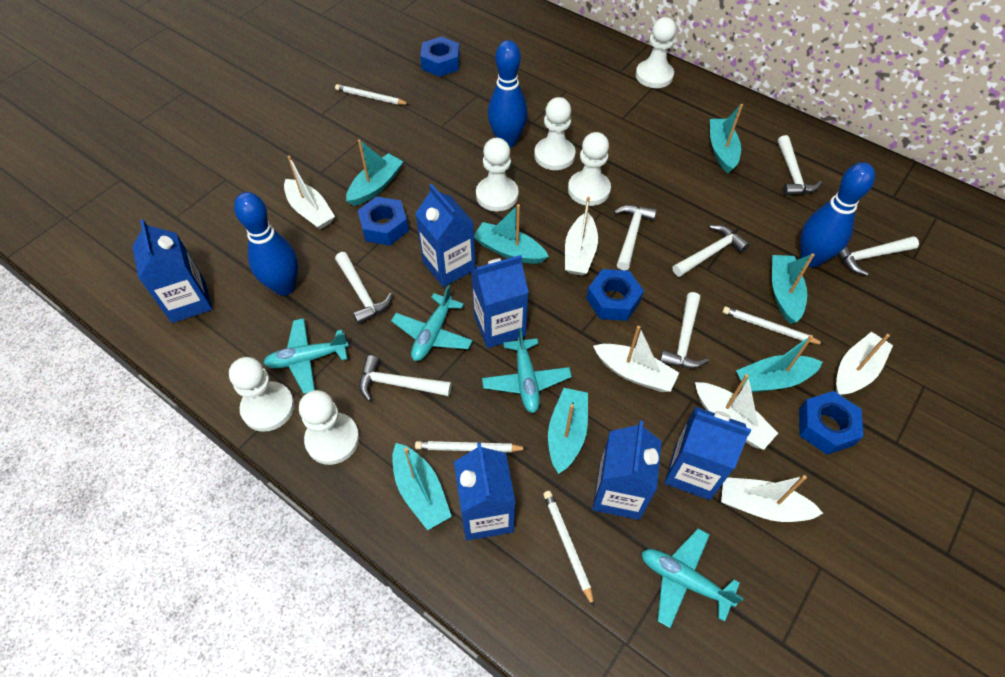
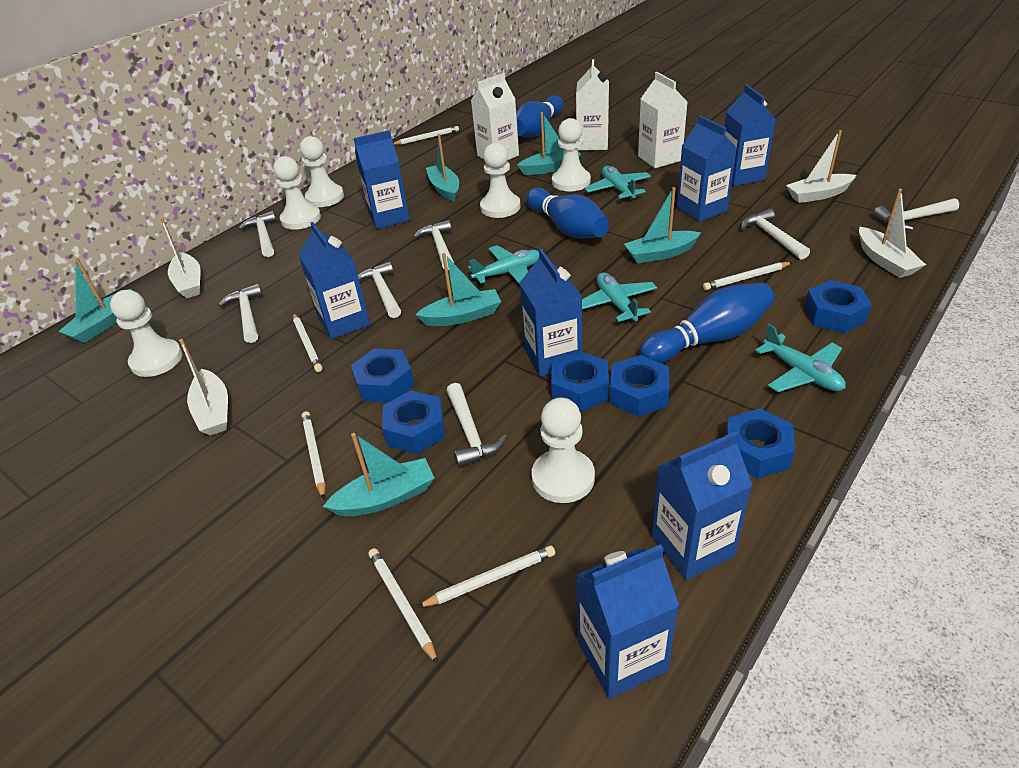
blue carton: 6 -> 7
blue nut: 4 -> 6
turquoise boat: 7 -> 6
white boat: 6 -> 4
white carton: 0 -> 3
white pencil: 4 -> 6

